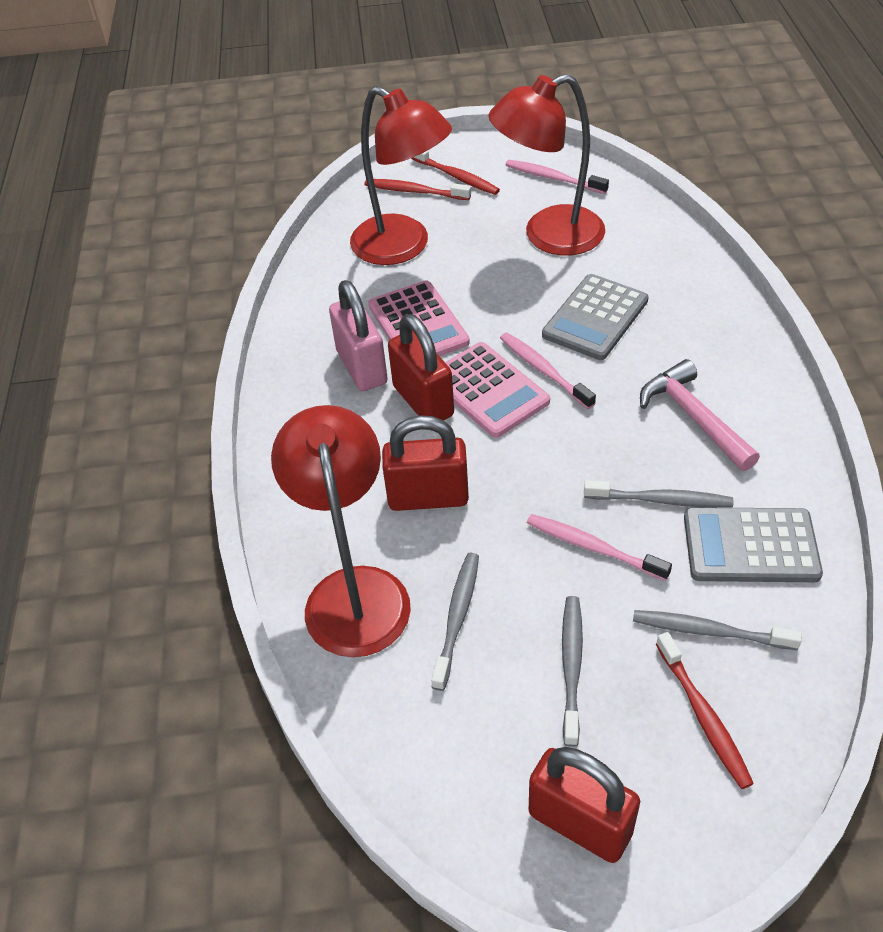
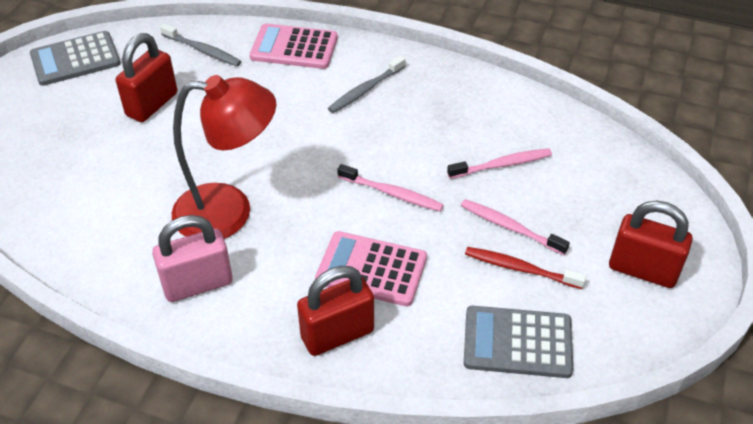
grey toothbrush: 4 -> 2
pink hammer: 1 -> 0
red lamp: 3 -> 1
red toothbrush: 3 -> 1

